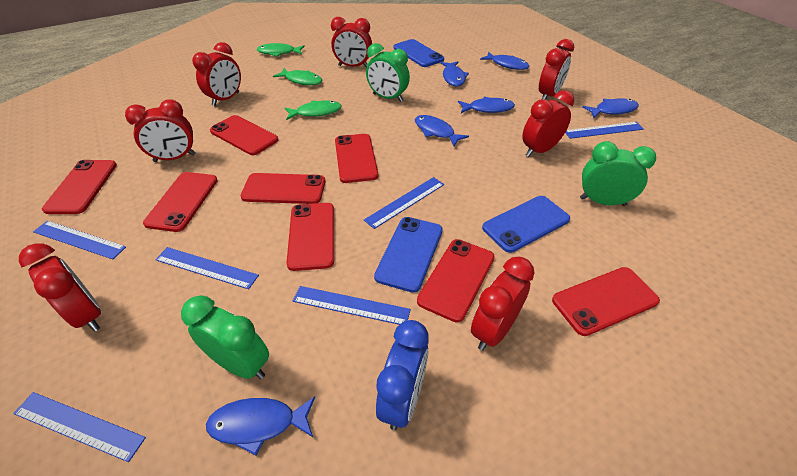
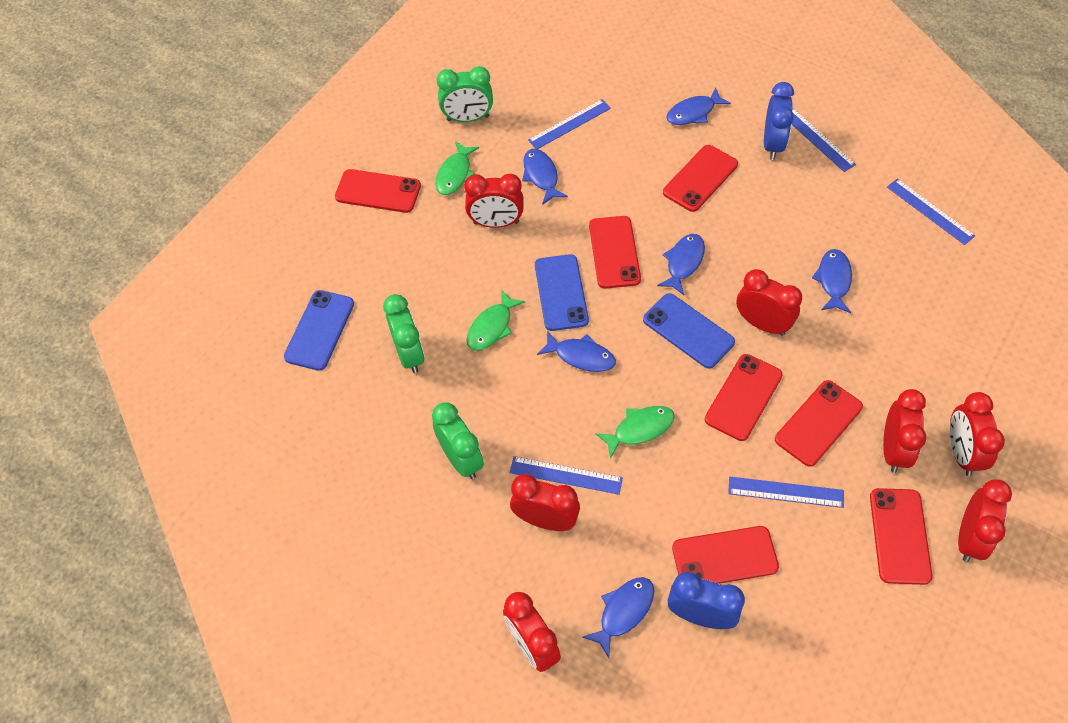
blue clock: 1 -> 2
blue ruler: 6 -> 5
red phone: 8 -> 7

